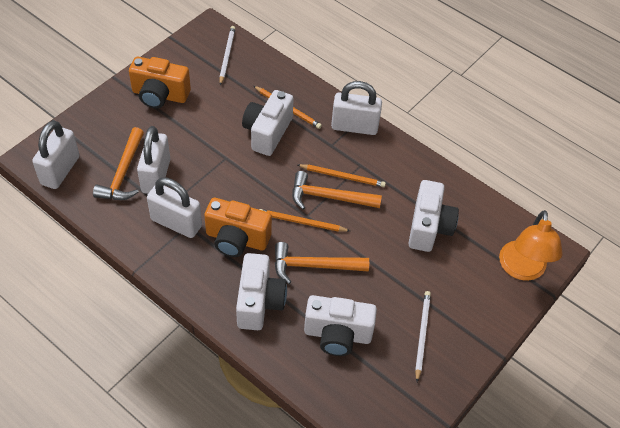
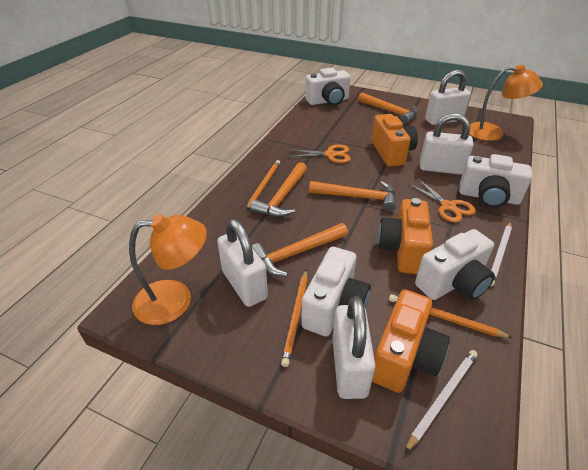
orange camera: 2 -> 3
orange hammer: 3 -> 4
orange lamp: 1 -> 2
orange scissors: 0 -> 2

